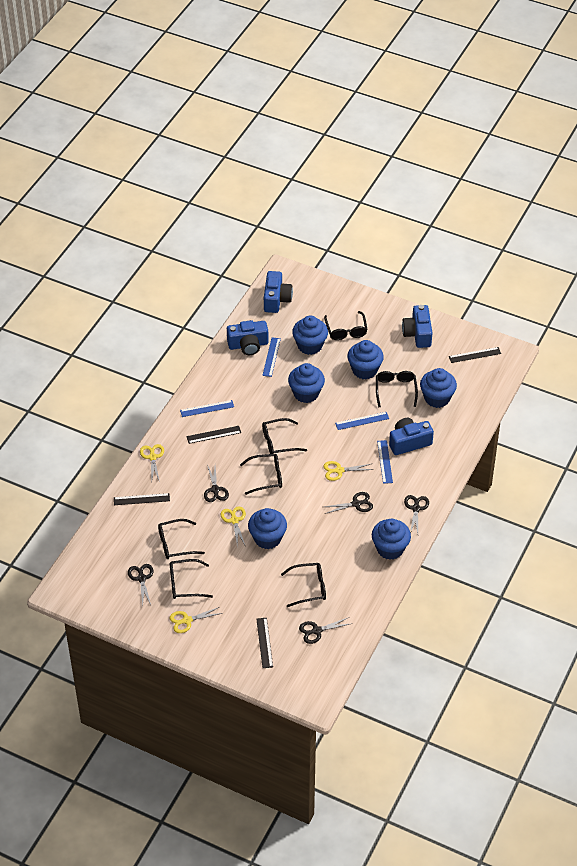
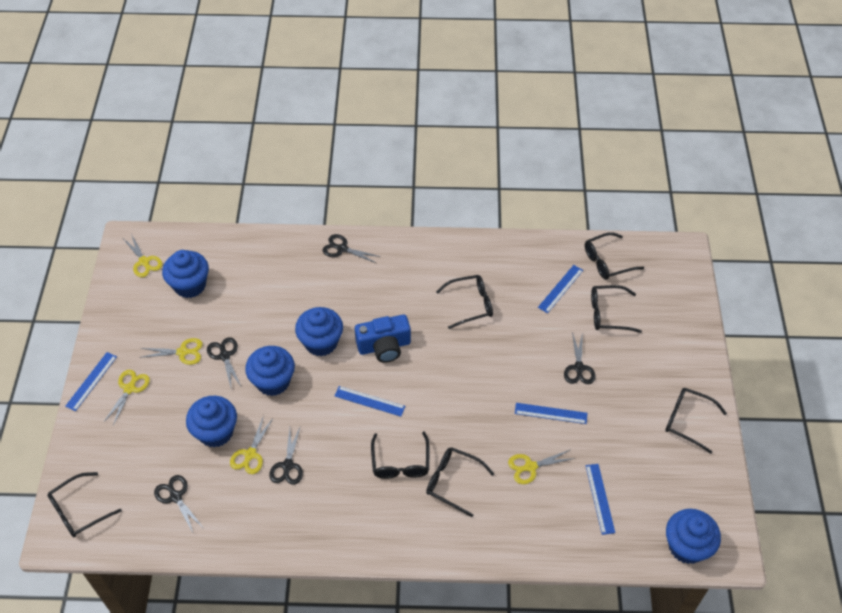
black ruler: 4 -> 0
blue camera: 4 -> 1
blue cupcake: 6 -> 5
blue ruler: 4 -> 5
yellow scissors: 4 -> 5

